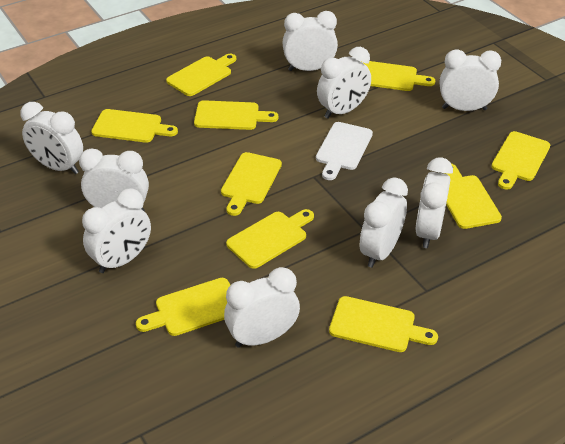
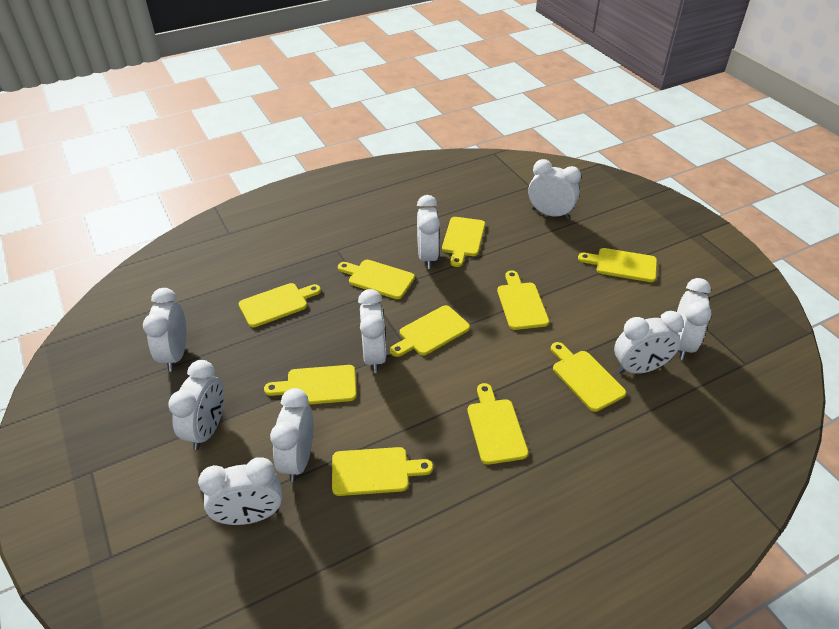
white cutting board: 1 -> 0

